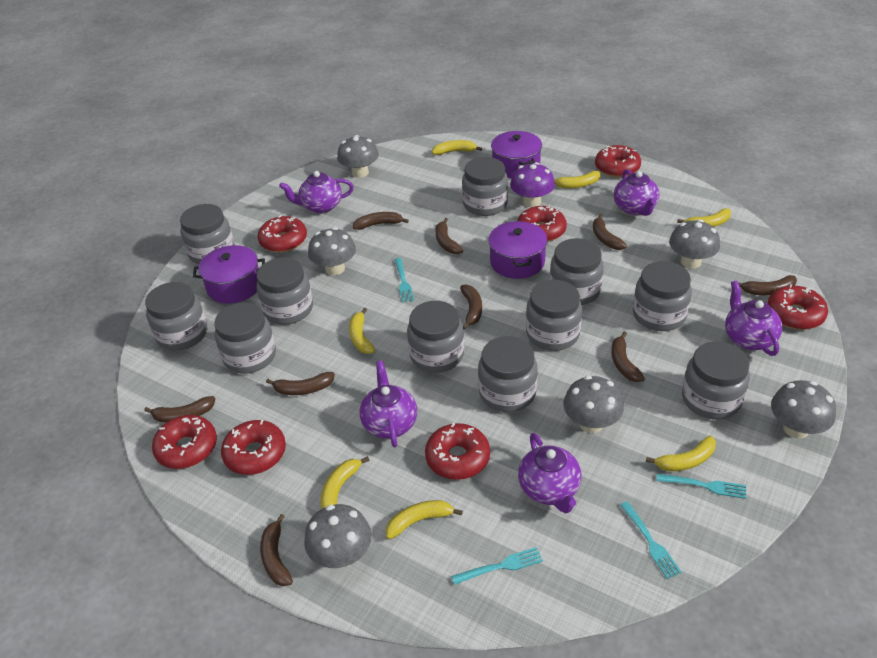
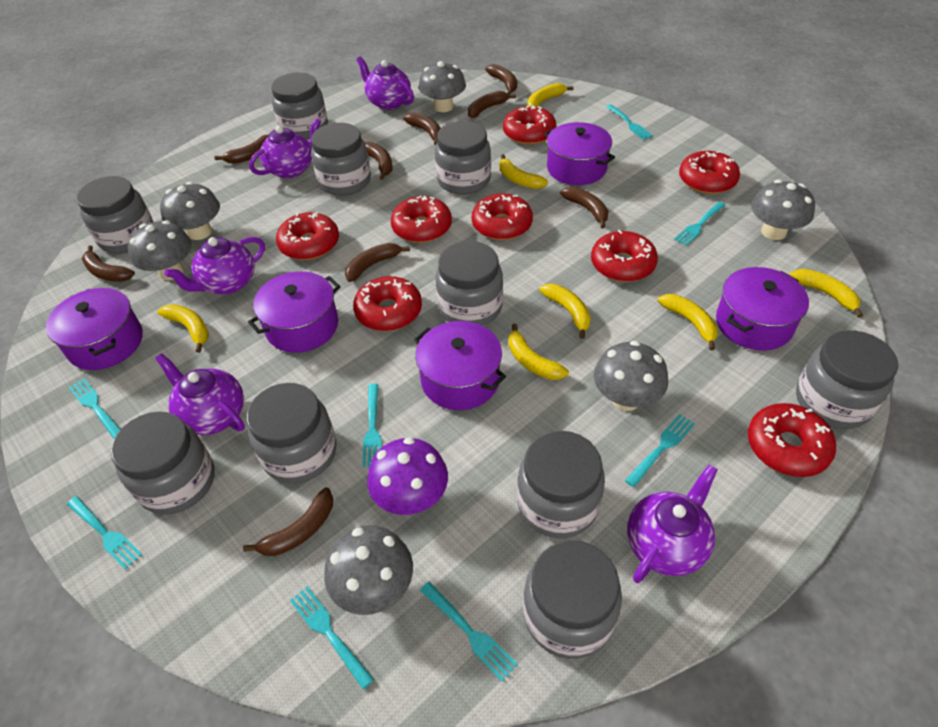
grey jar: 11 -> 10
purple pot: 3 -> 5
red donut: 7 -> 8
turquoise fork: 4 -> 8

